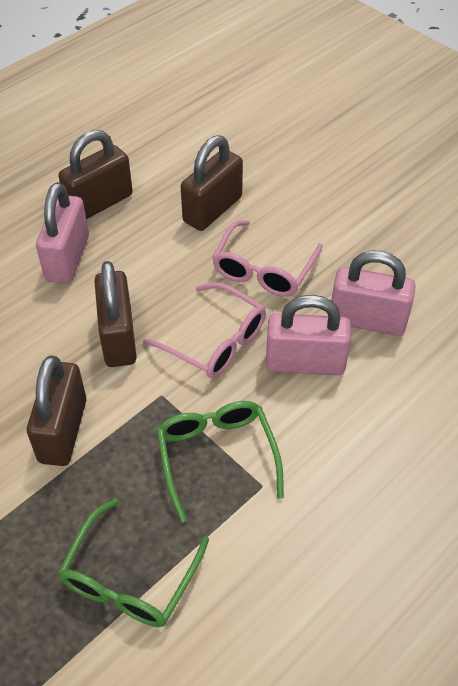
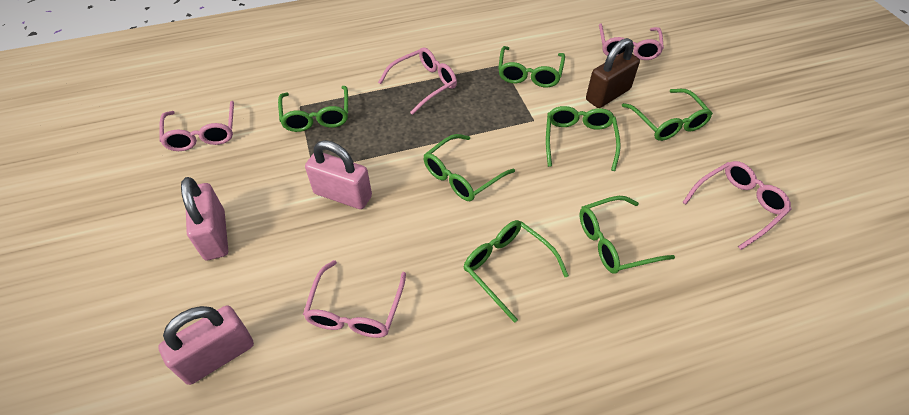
brown padlock: 4 -> 1
green glasses: 2 -> 7
pink glasses: 2 -> 5

